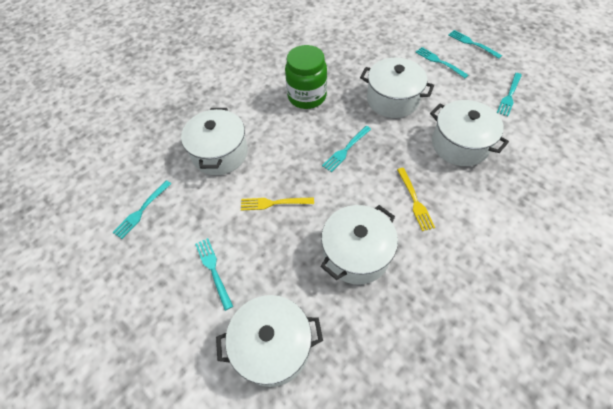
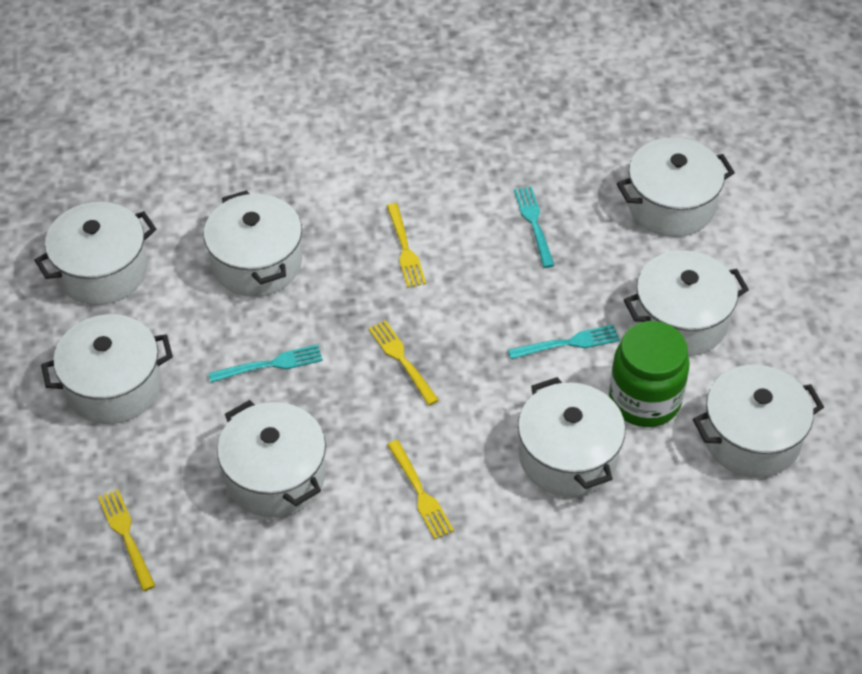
turquoise fork: 6 -> 3
white pot: 5 -> 8
yellow fork: 2 -> 4

